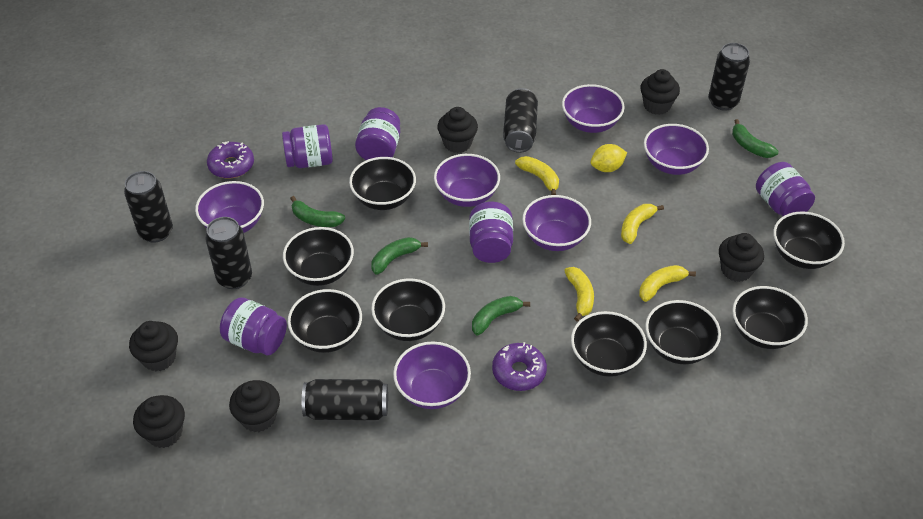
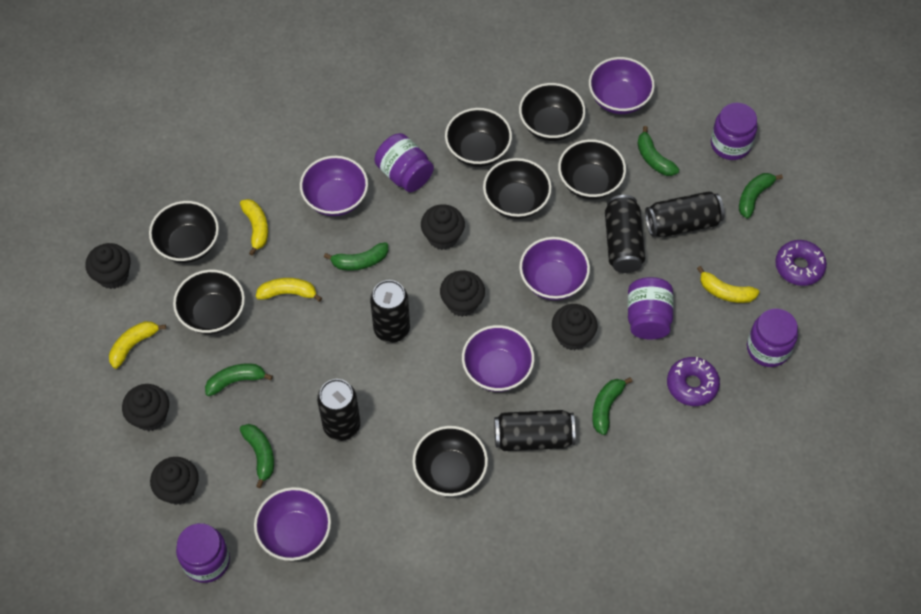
black bowl: 8 -> 7
green banana: 4 -> 6
purple bowl: 6 -> 5
yellow lemon: 1 -> 0

